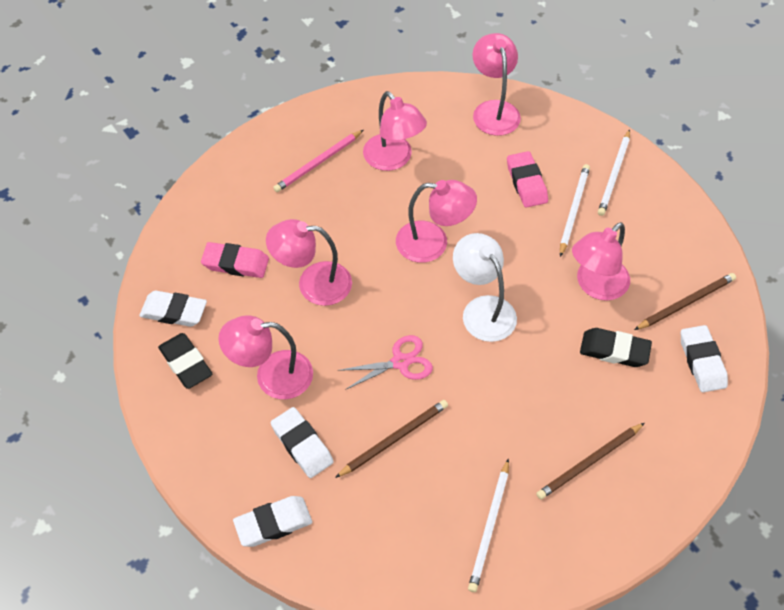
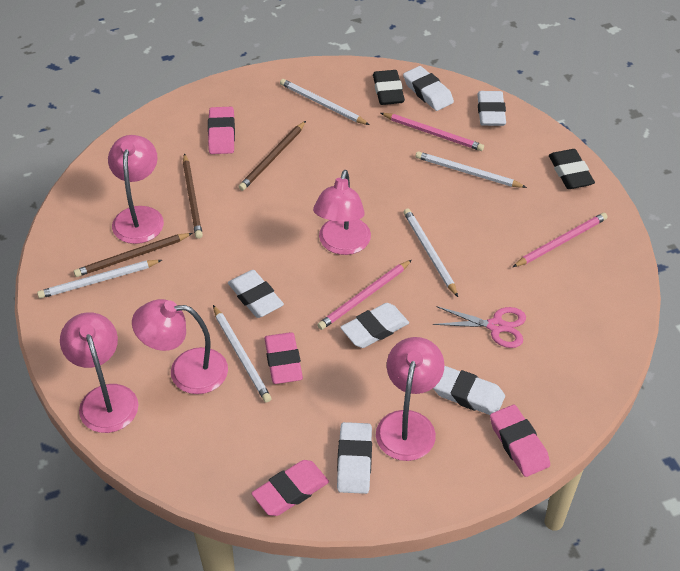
pink eraser: 2 -> 4
pink lamp: 6 -> 5
pink pencil: 1 -> 3
white eraser: 4 -> 6
white lamp: 1 -> 0
white pencil: 3 -> 5

